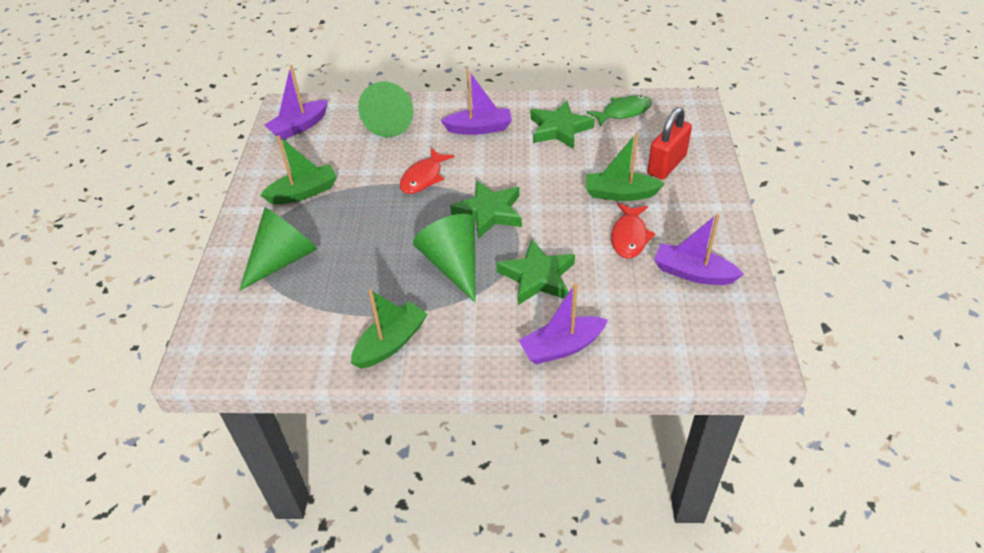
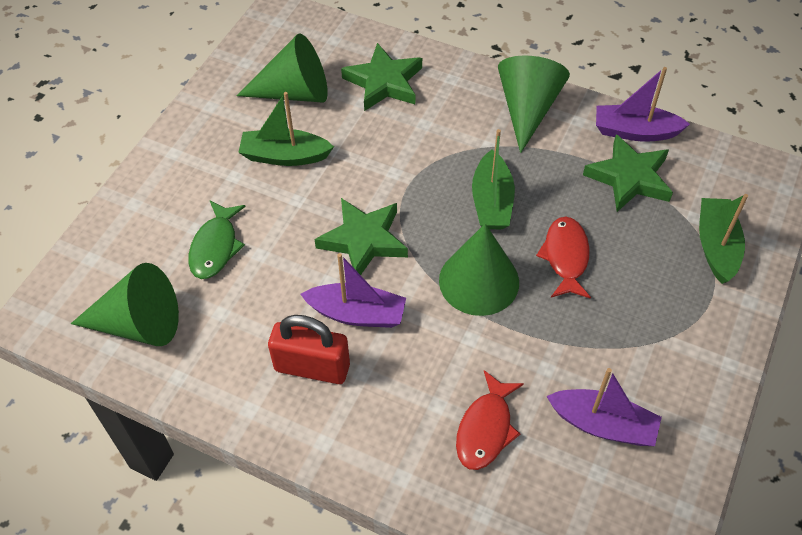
green cone: 3 -> 4
purple boat: 4 -> 3

